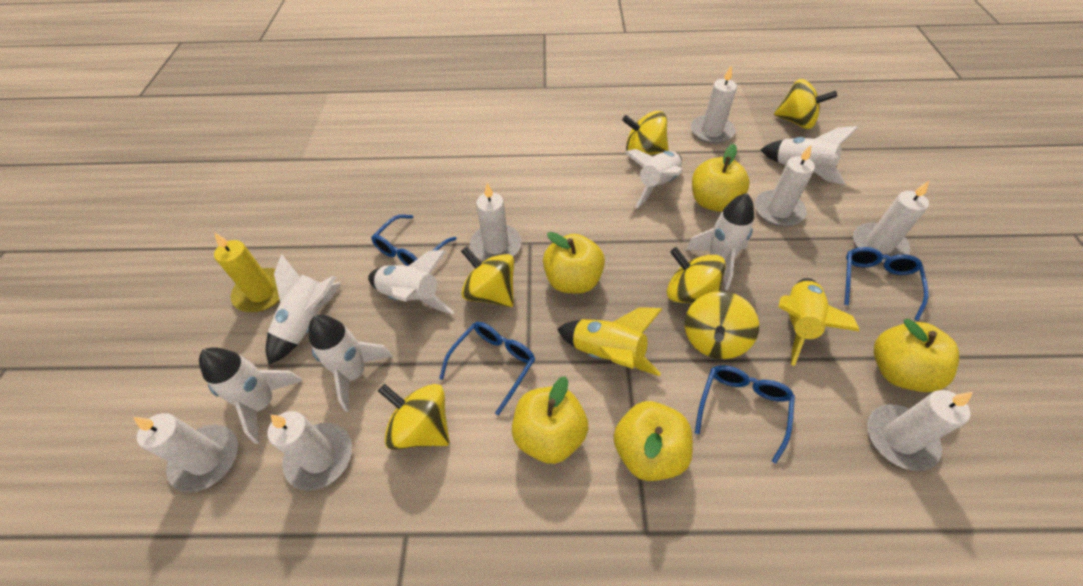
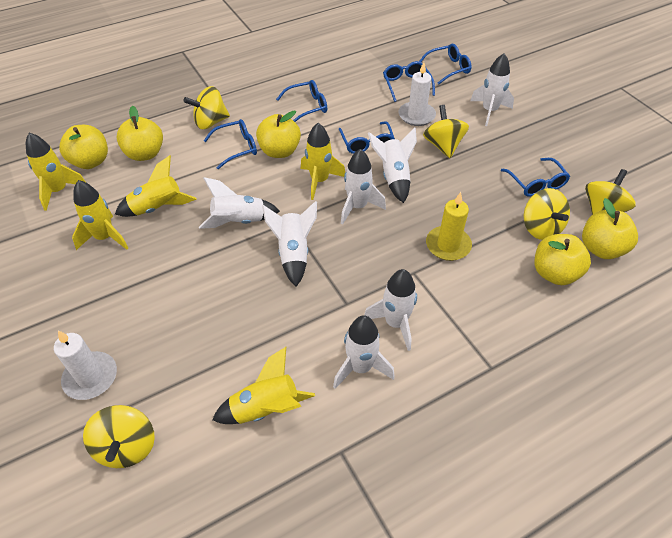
blue glasses: 4 -> 6
white candle: 7 -> 2
yellow rocket: 2 -> 5
yellow spinning top: 6 -> 5

